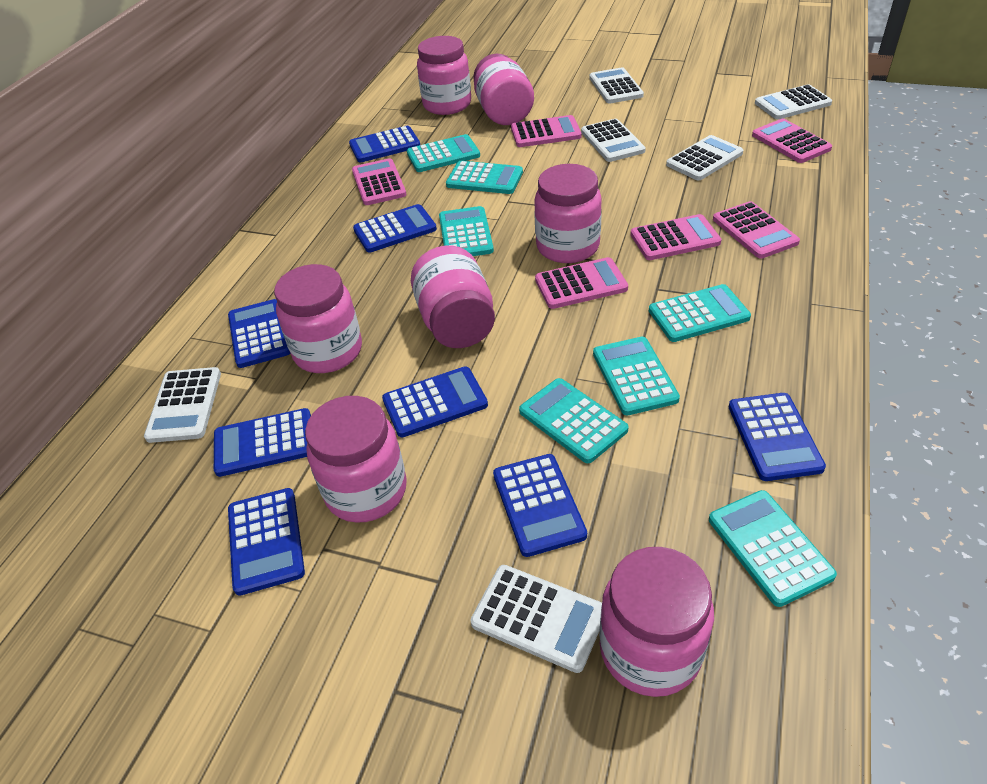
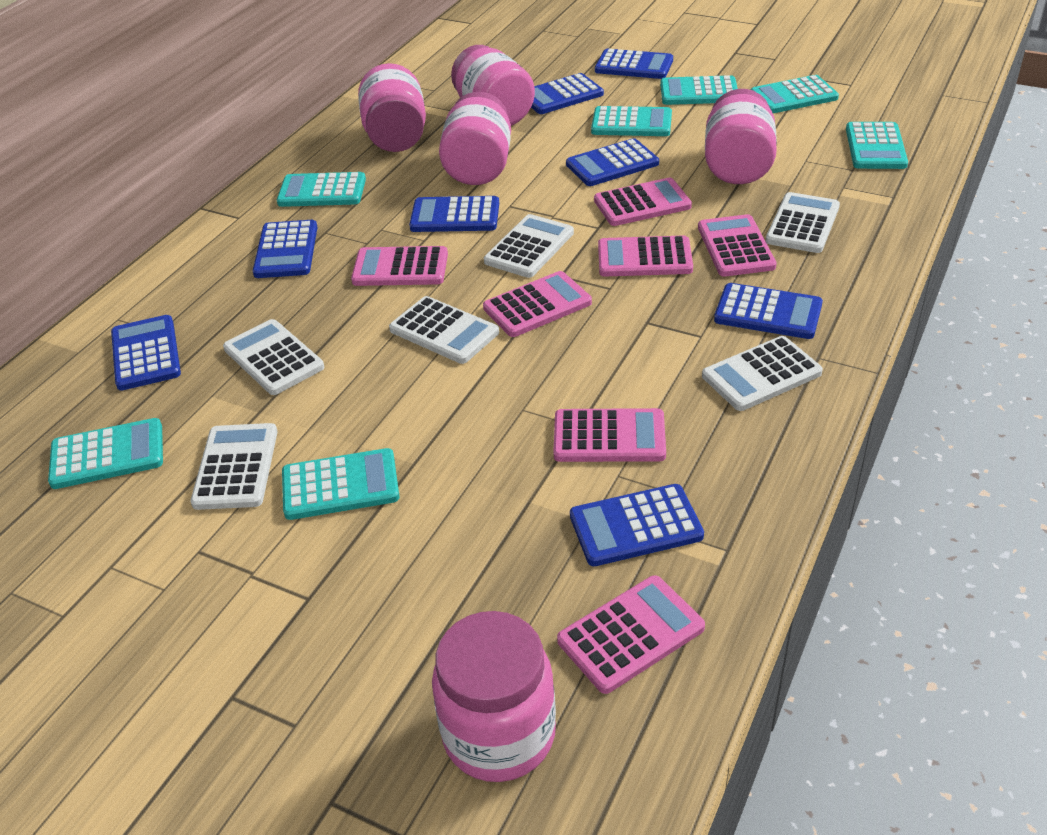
pink calculator: 6 -> 7
pink jar: 7 -> 5

